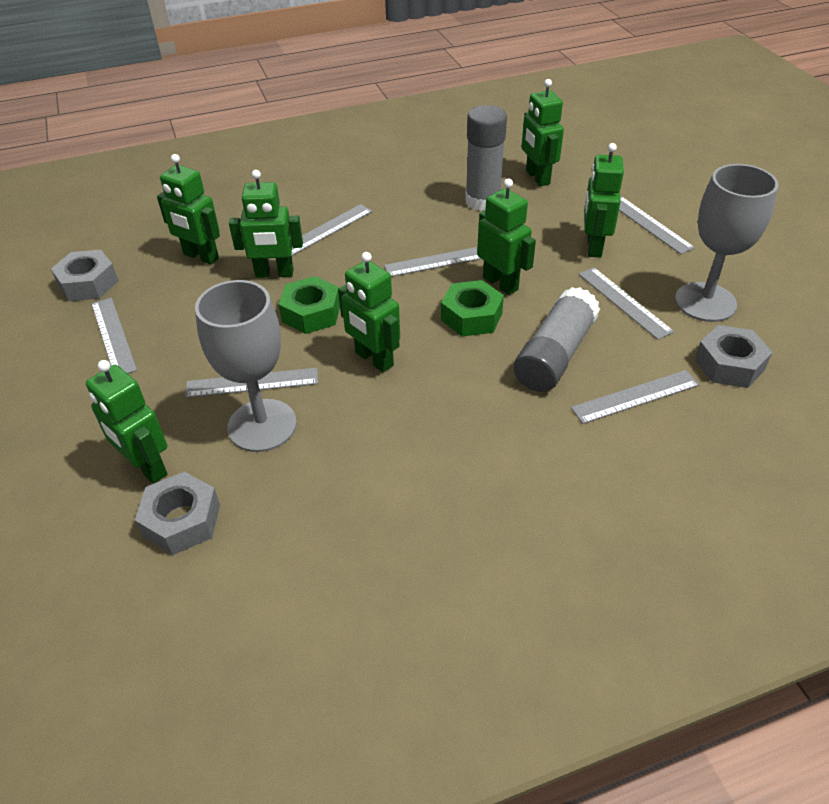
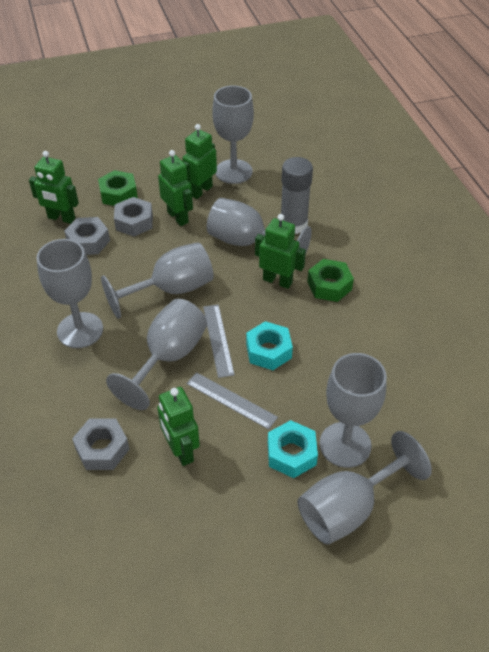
green robot: 7 -> 5
grey glue stick: 2 -> 1
grey goblet: 2 -> 7
grey ruler: 7 -> 2
turquoise nut: 0 -> 2

